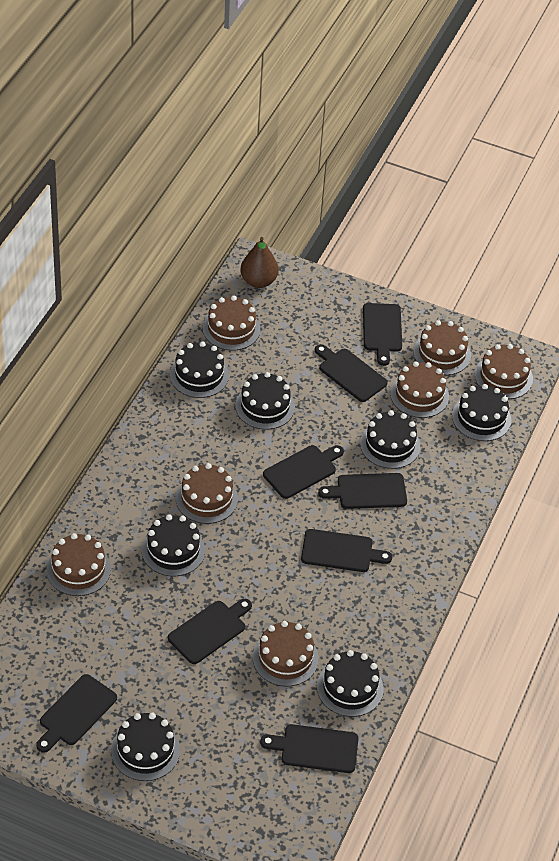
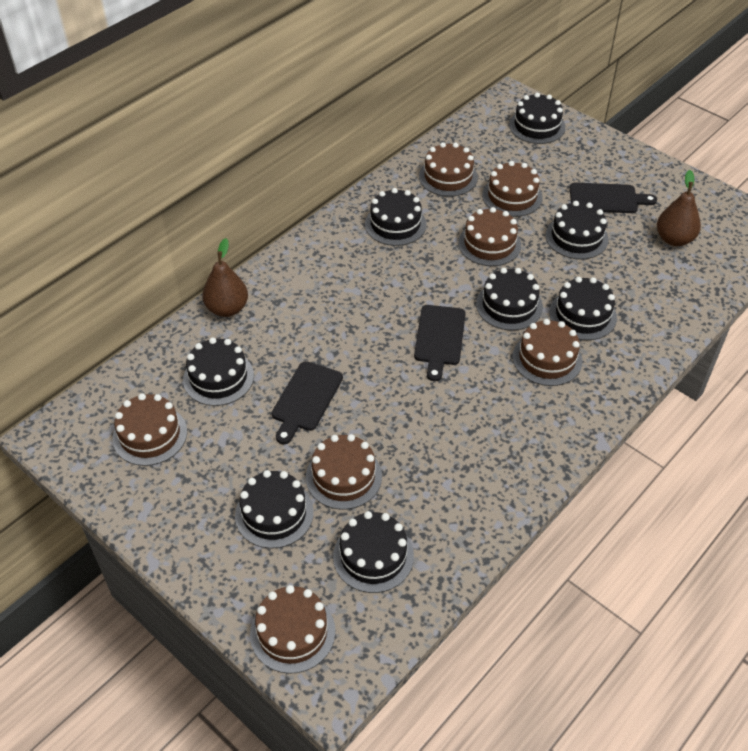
black cake: 7 -> 8
black cutting board: 8 -> 3
brown pear: 1 -> 2

